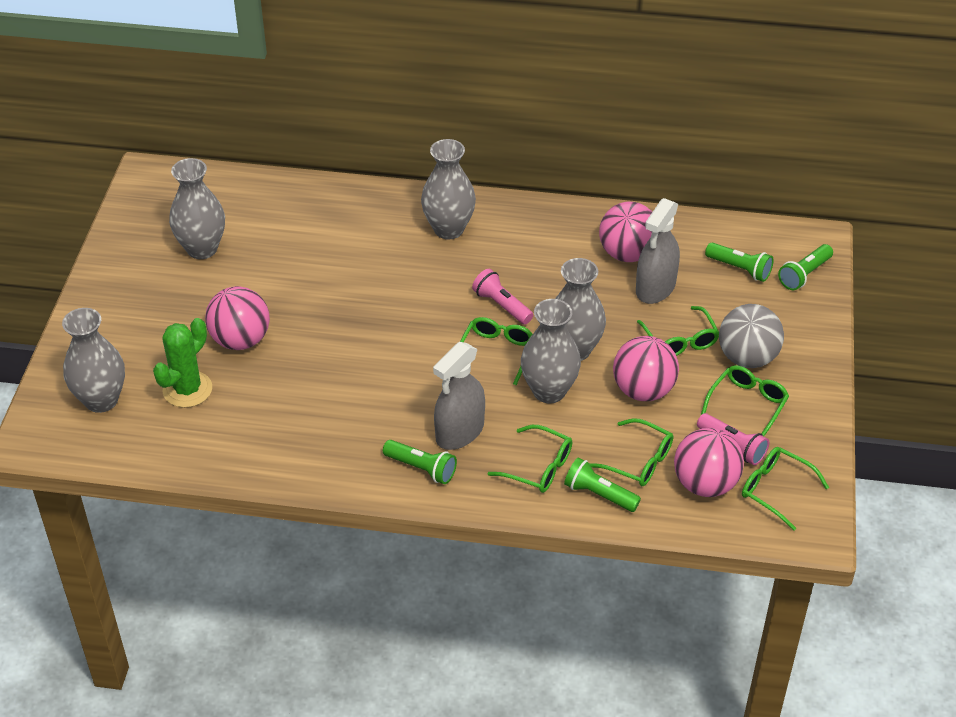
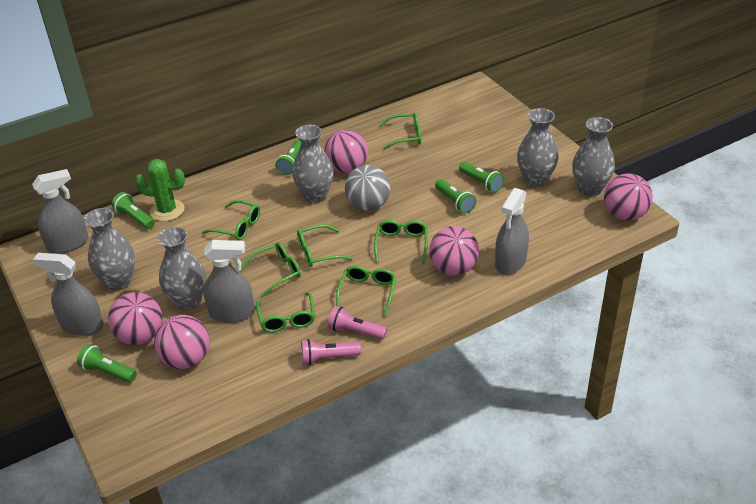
green flashlight: 4 -> 5
green glasses: 6 -> 7
grey spray bottle: 2 -> 4
pink ball: 4 -> 5

